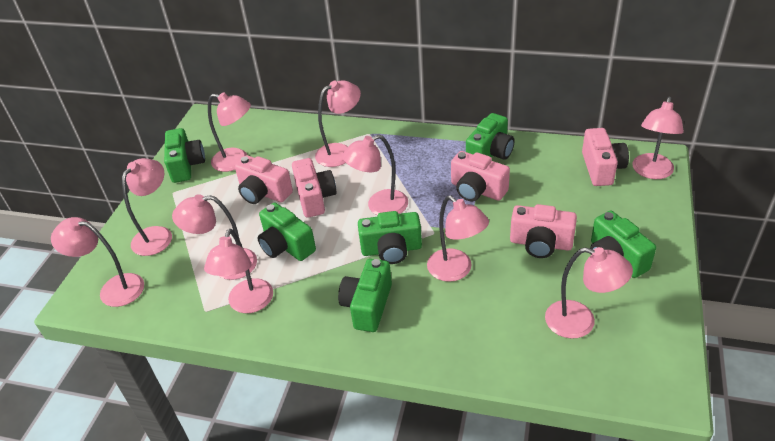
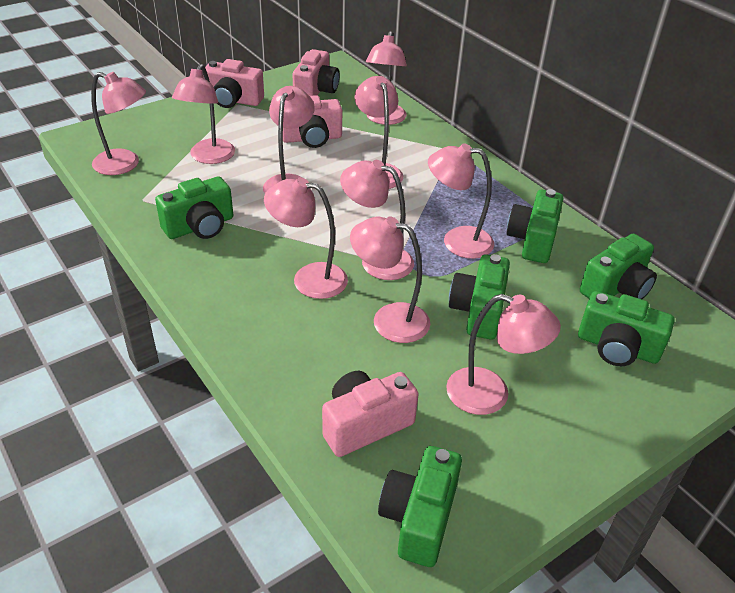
pink camera: 5 -> 4

